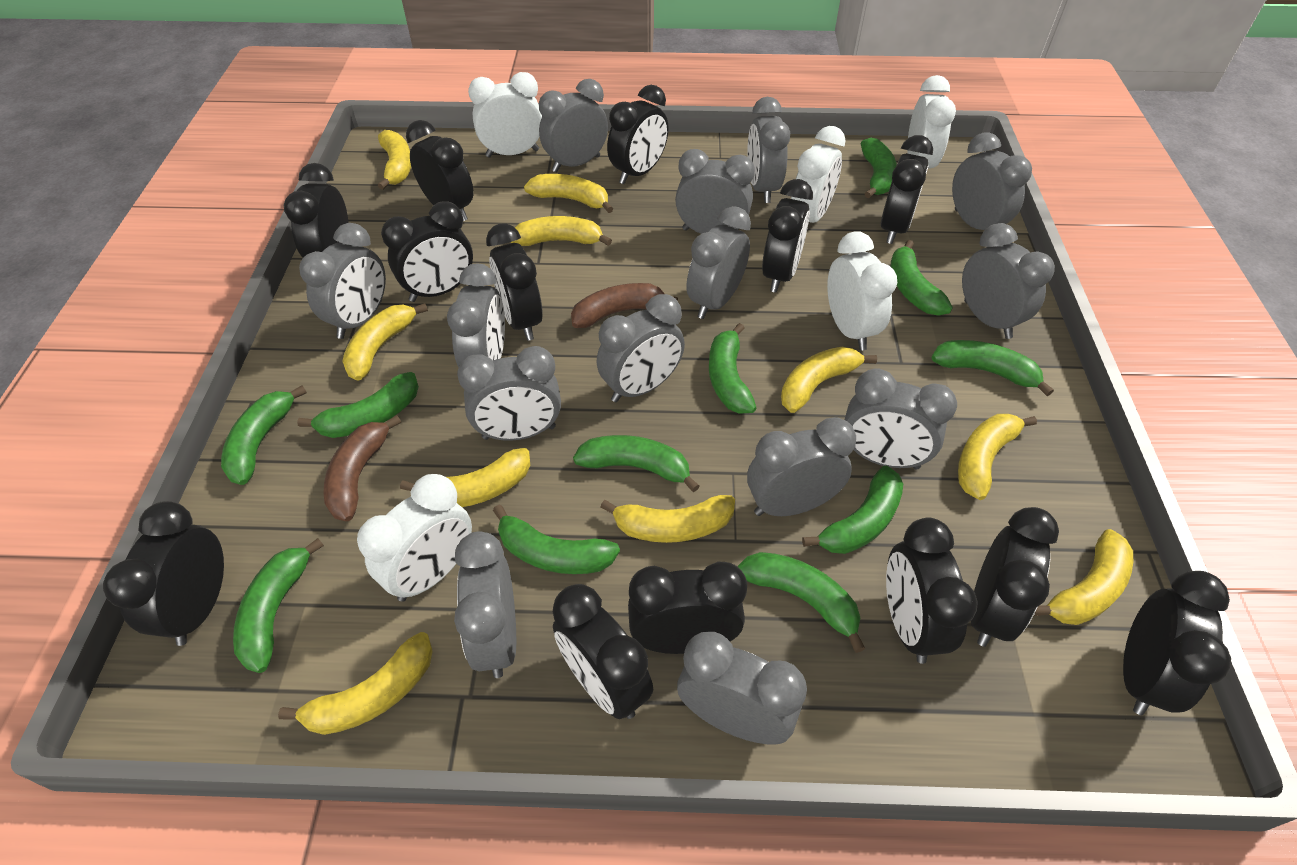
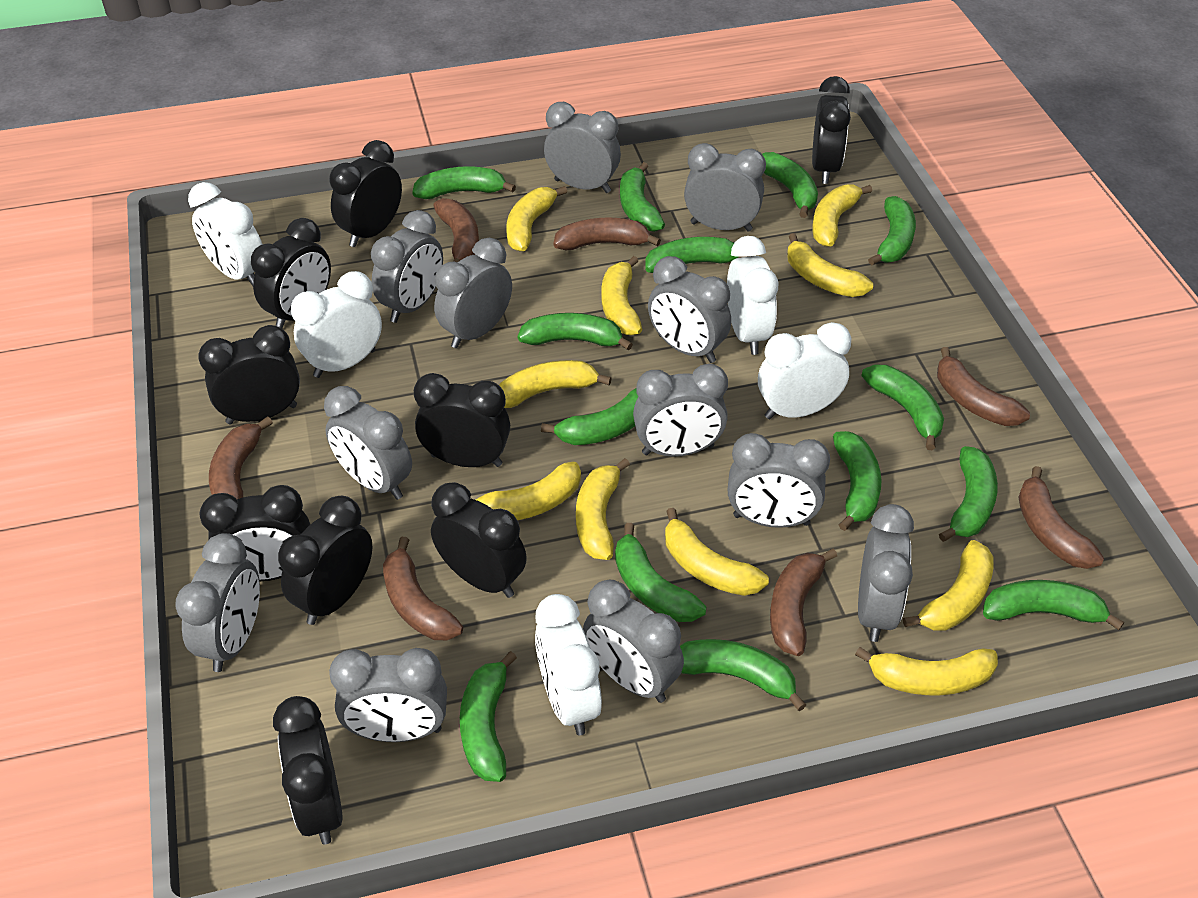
black clock: 13 -> 9
brown banana: 2 -> 7
green banana: 11 -> 14
grey clock: 14 -> 12

